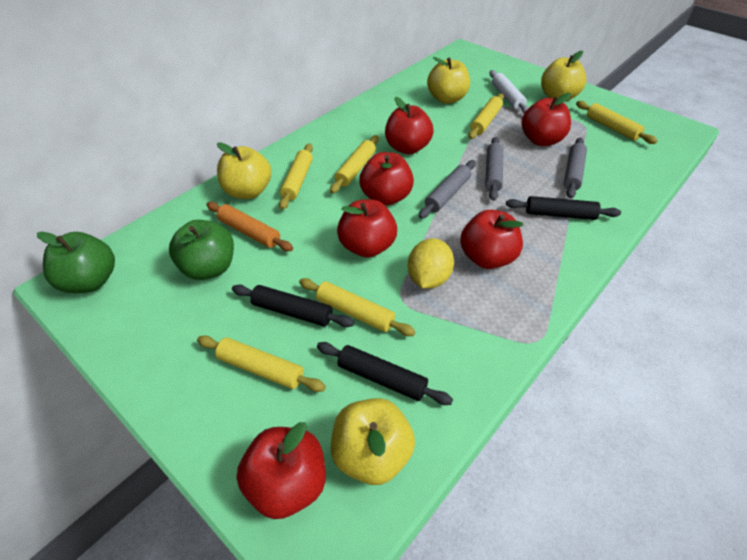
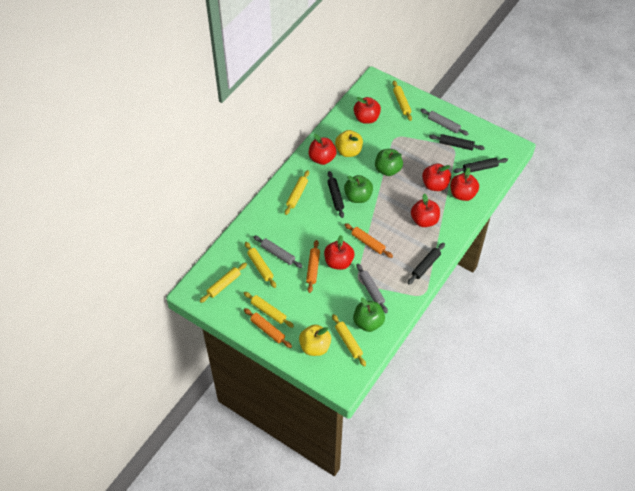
black rolling pin: 3 -> 4
green apple: 2 -> 3
orange rolling pin: 1 -> 3
white rolling pin: 1 -> 0
yellow apple: 4 -> 2
yellow lemon: 1 -> 0

